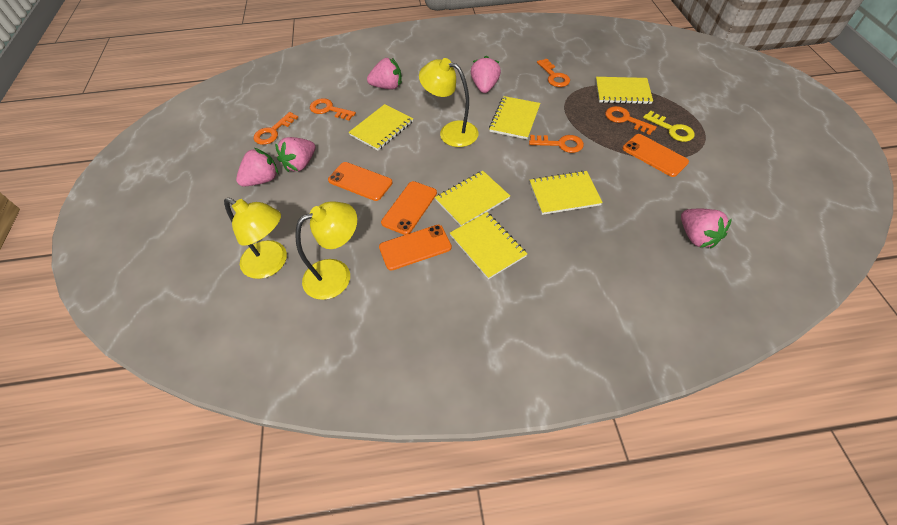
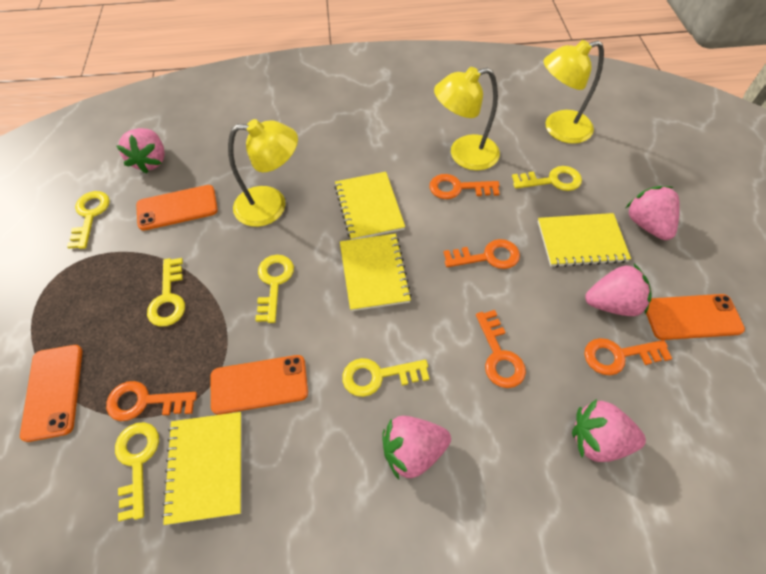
yellow key: 1 -> 6
yellow notebook: 6 -> 4

